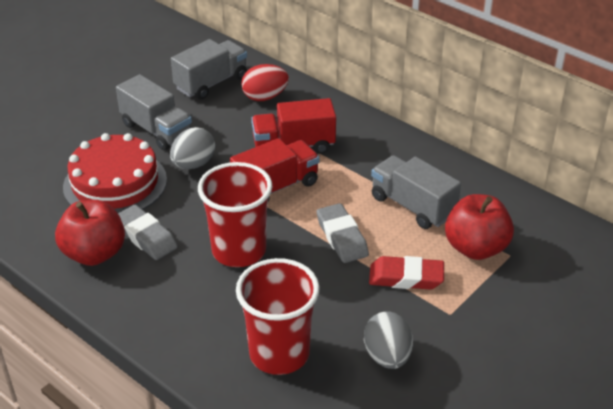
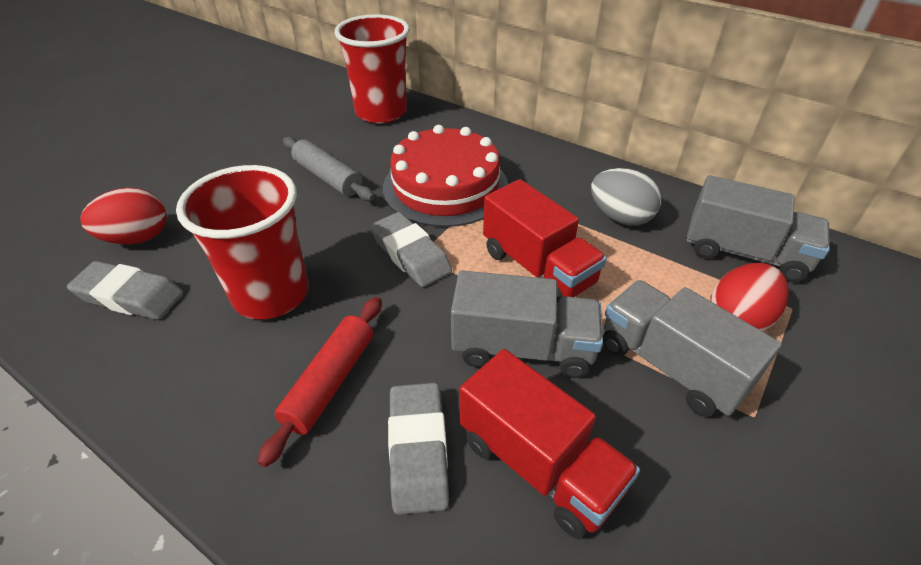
grey egg: 2 -> 1
grey eraser: 2 -> 3
grey rolling pin: 0 -> 1
red apple: 2 -> 0
red egg: 1 -> 2
red eraser: 1 -> 0
red rolling pin: 0 -> 1

